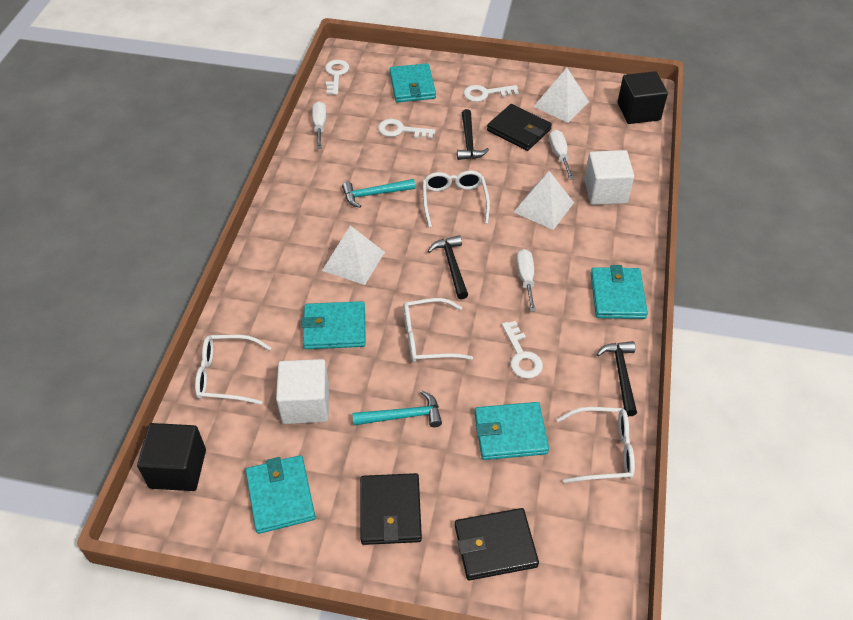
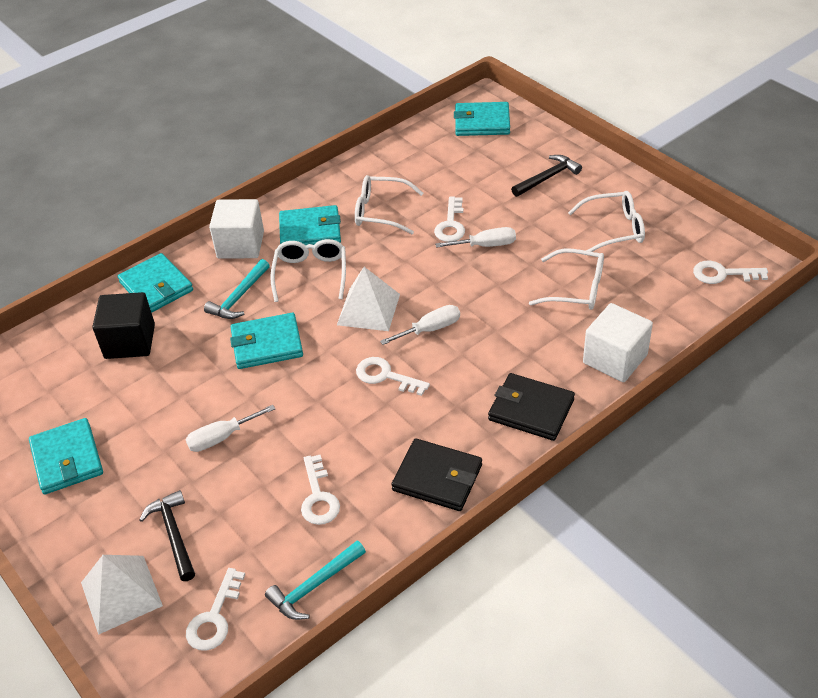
black cube: 2 -> 1
black hammer: 3 -> 2
black wallet: 3 -> 2
white key: 4 -> 5
white pyramid: 3 -> 2

